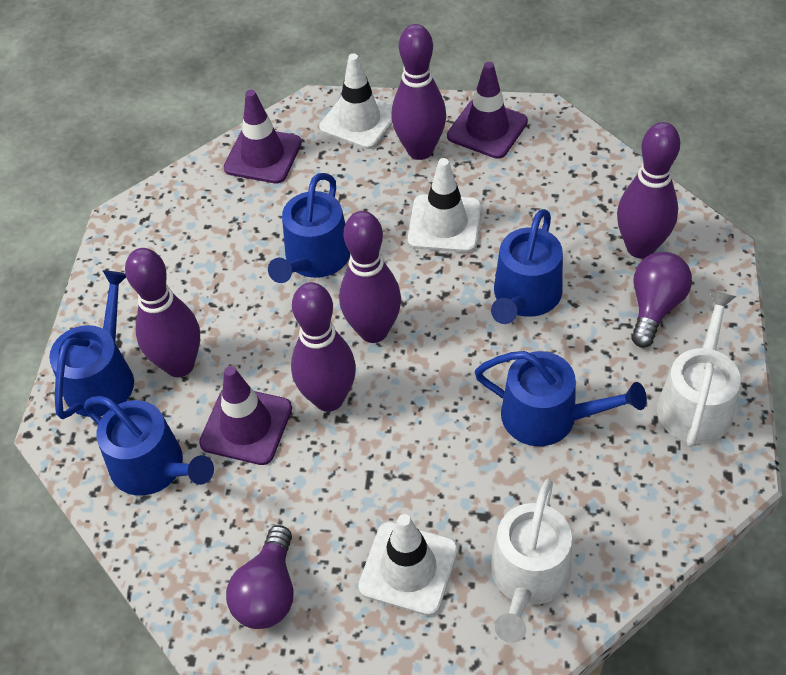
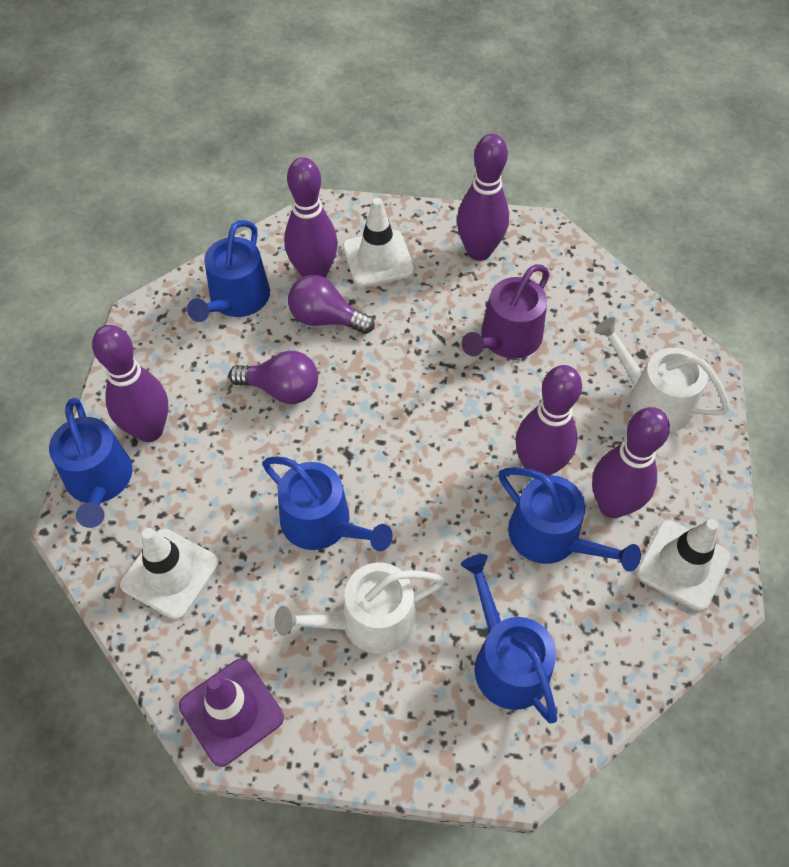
purple traffic cone: 3 -> 1
purple watering can: 0 -> 1

